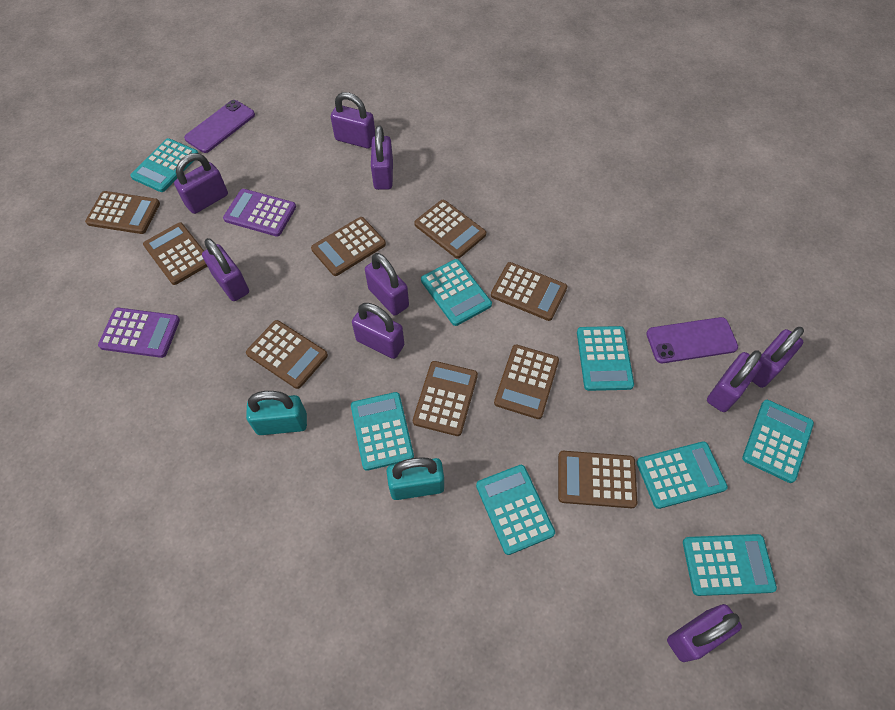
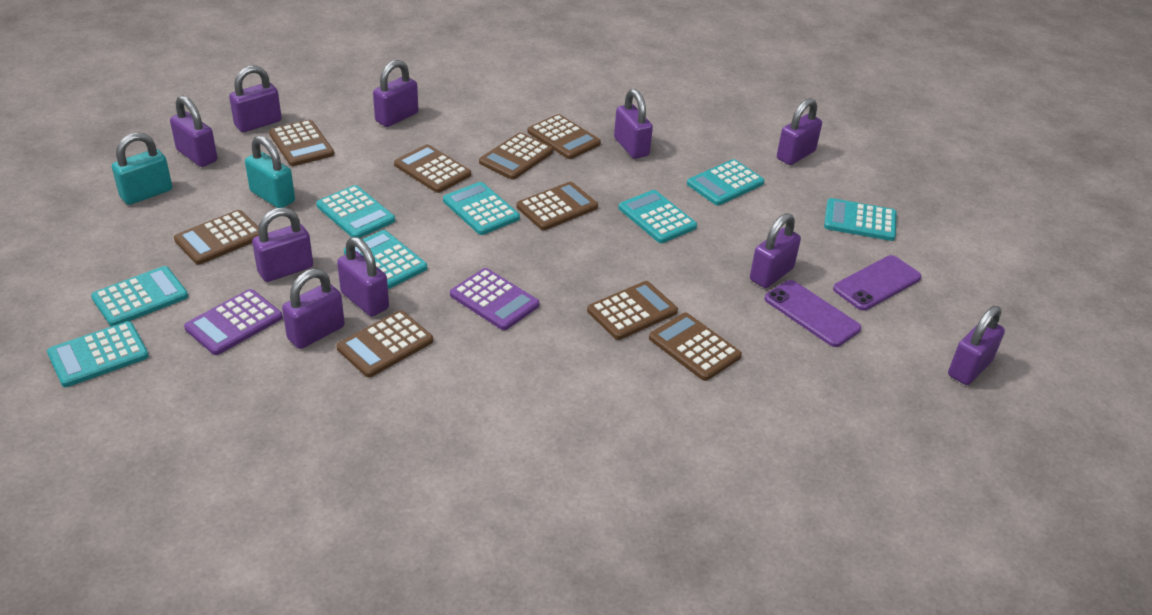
purple padlock: 9 -> 10

